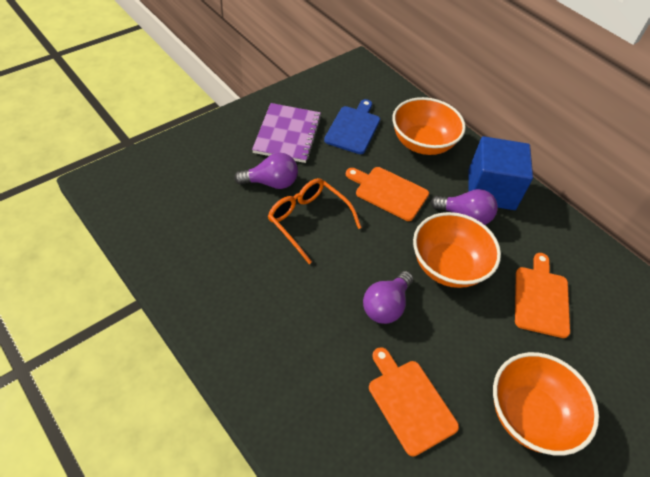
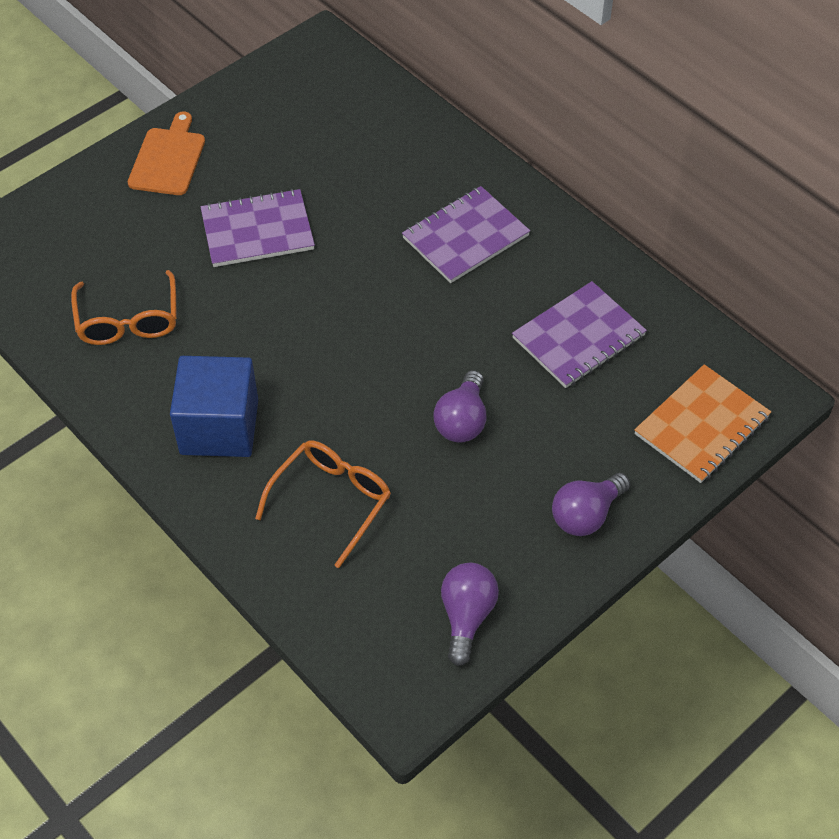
blue cutting board: 1 -> 0
orange bowl: 3 -> 0
orange cutting board: 3 -> 1
orange glasses: 1 -> 2
orange notebook: 0 -> 1
purple notebook: 1 -> 3

